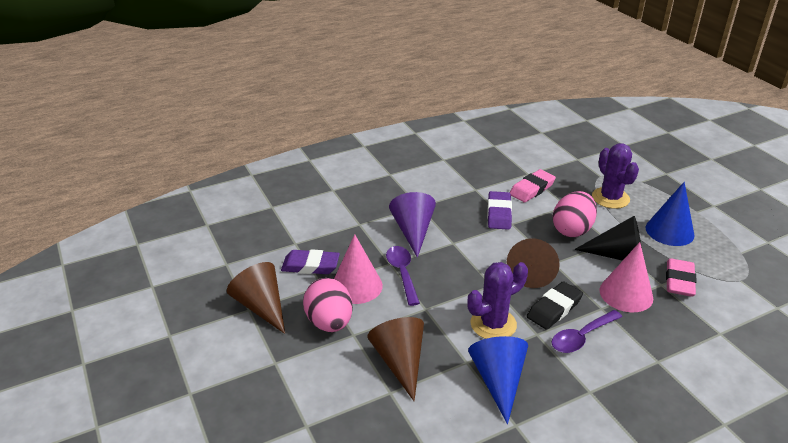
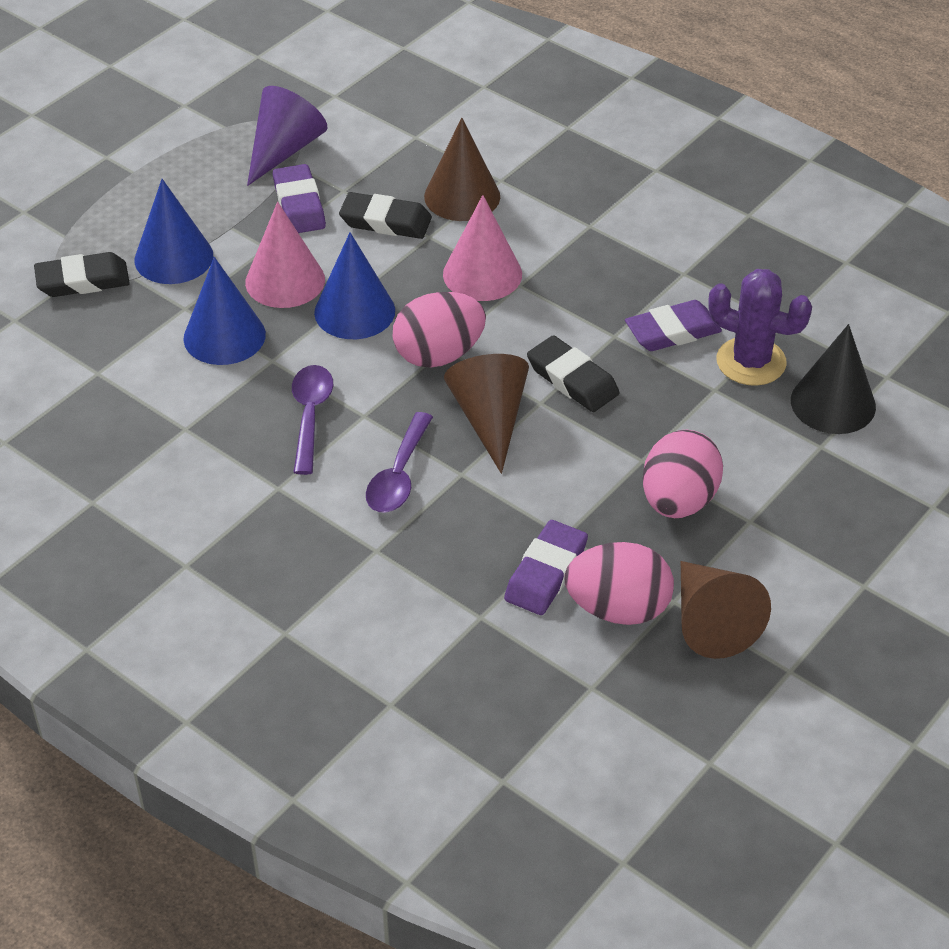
black eraser: 1 -> 3
blue cone: 2 -> 3
pink egg: 2 -> 3
pink eraser: 2 -> 0
purple cactus: 2 -> 1
purple eraser: 2 -> 3

